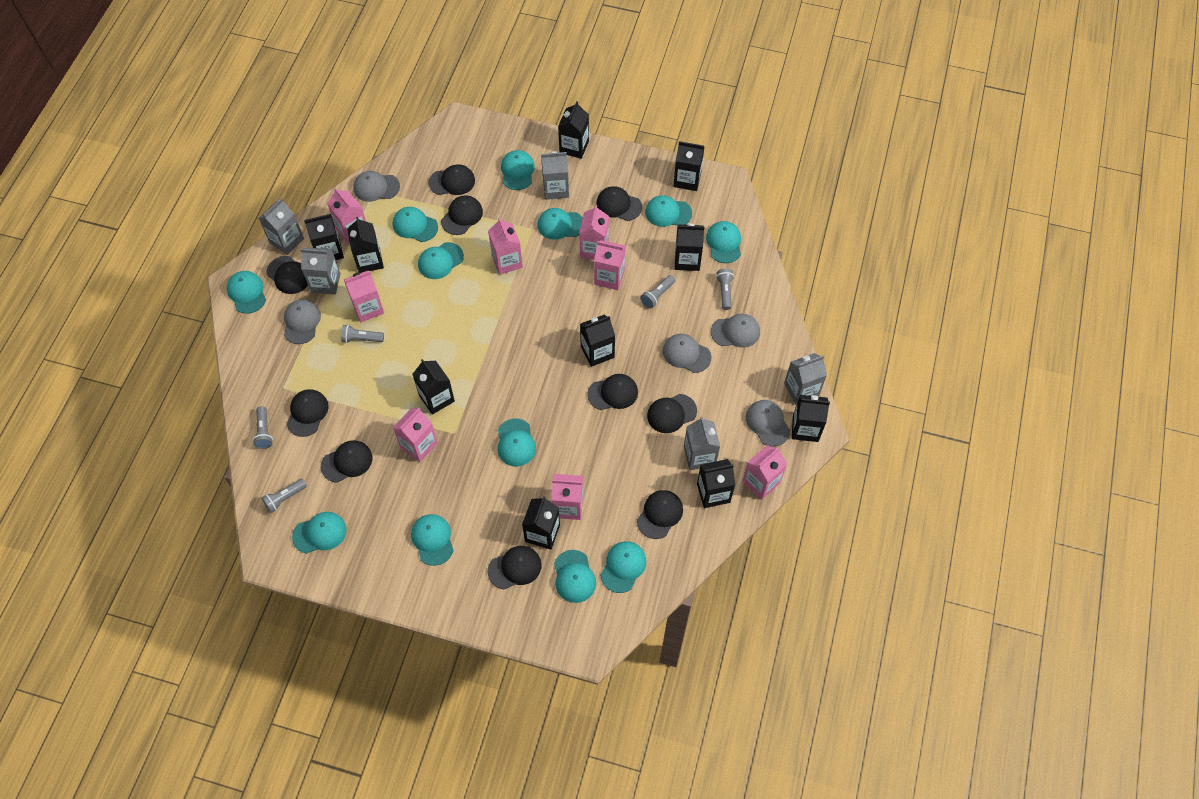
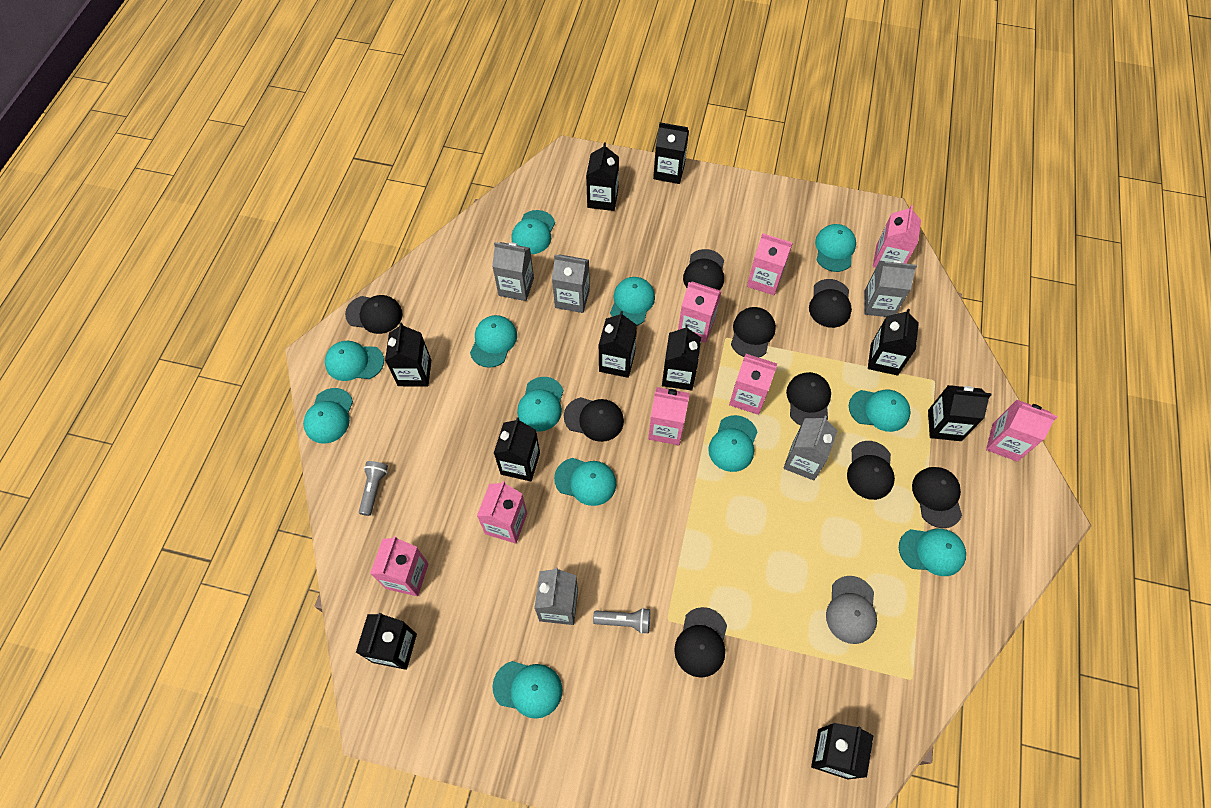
black cap: 10 -> 9
grey cap: 5 -> 1
grey flashlight: 5 -> 2

